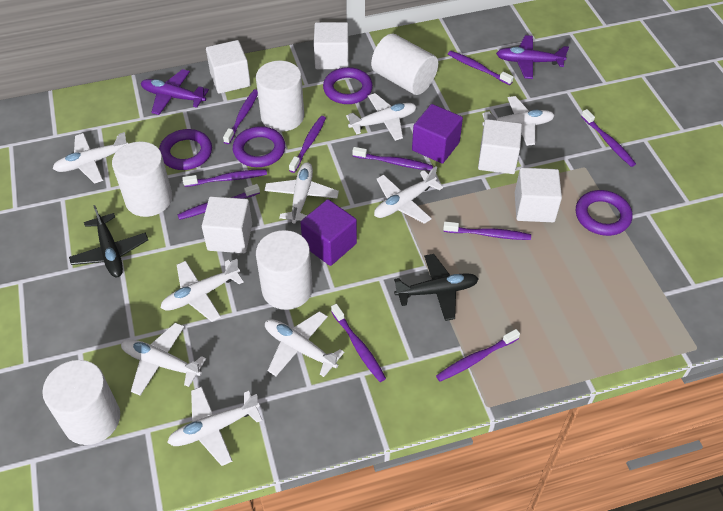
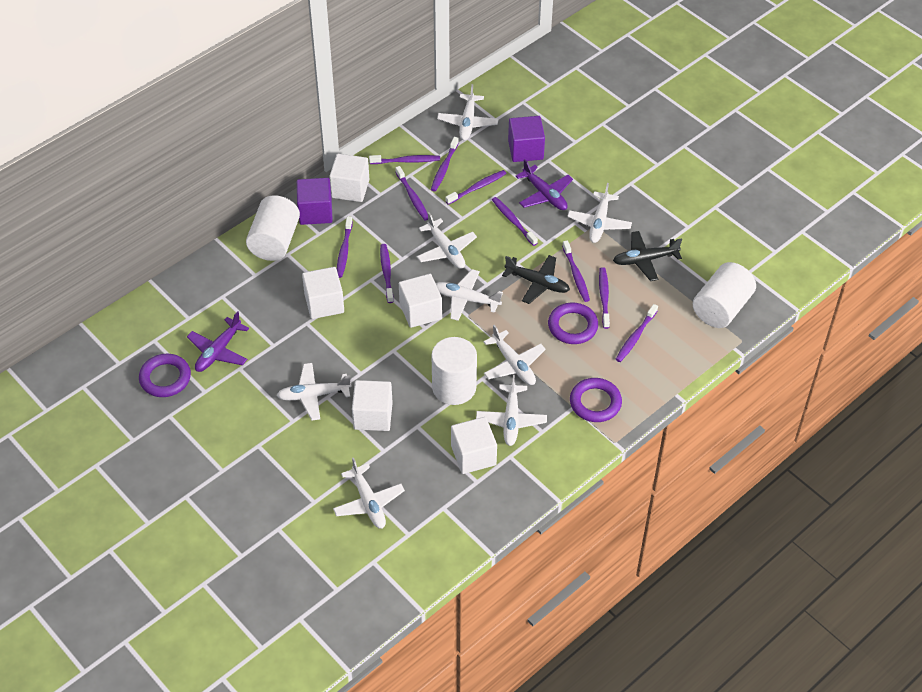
purple ring: 4 -> 3
white cylinder: 5 -> 3
white plane: 9 -> 8

